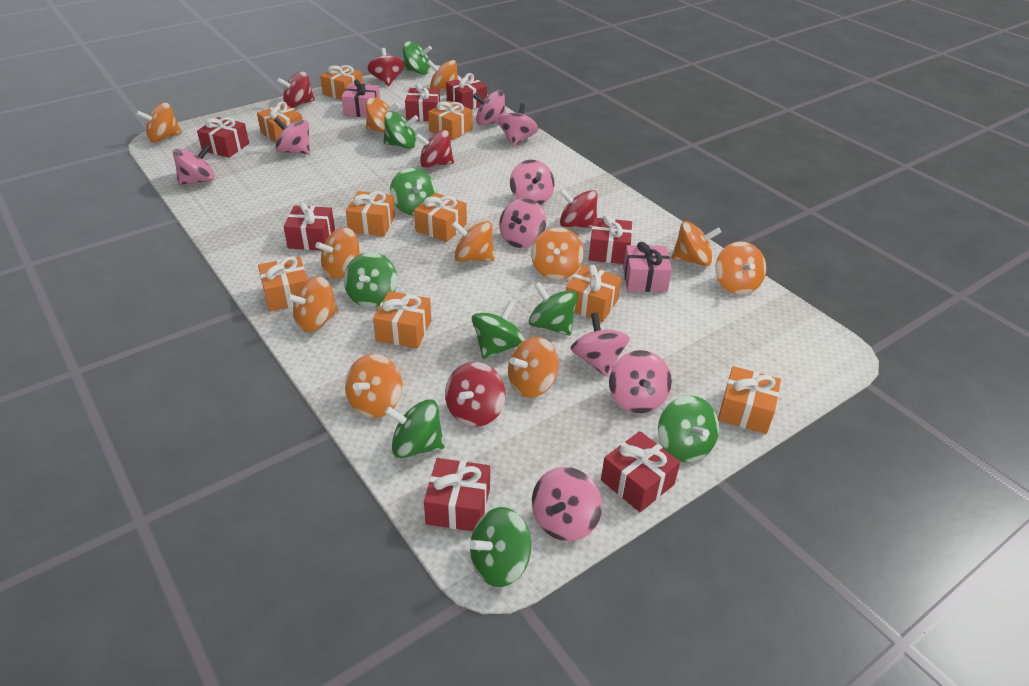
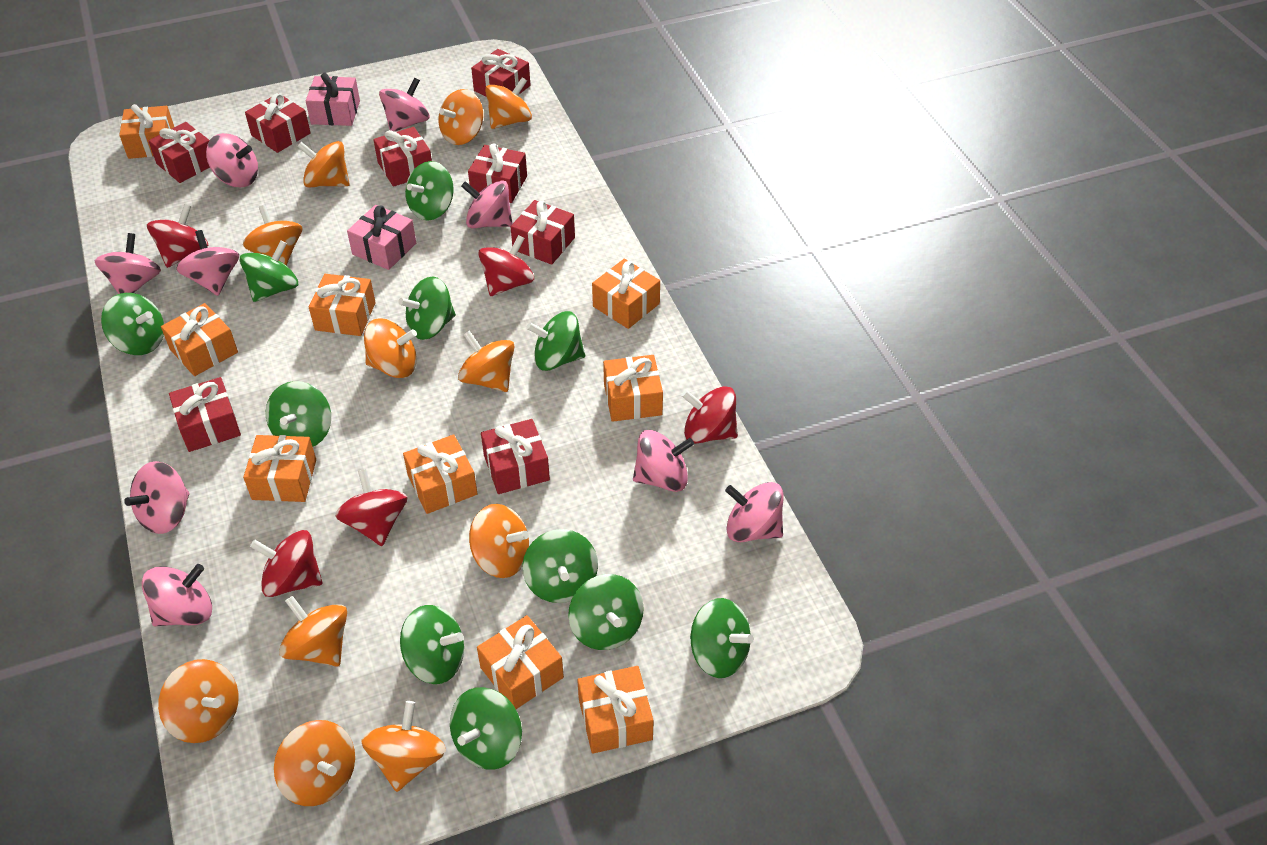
green spinning top: 9 -> 11
red gift: 7 -> 8

